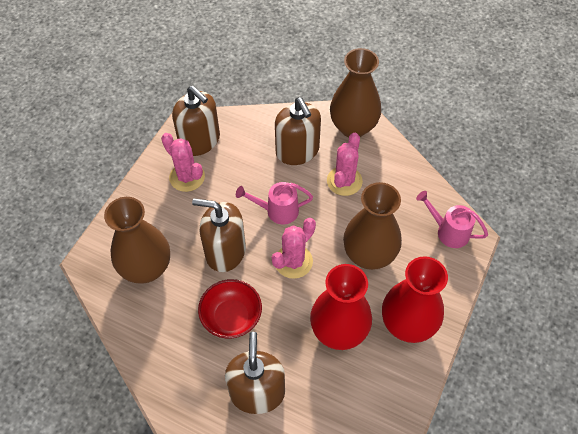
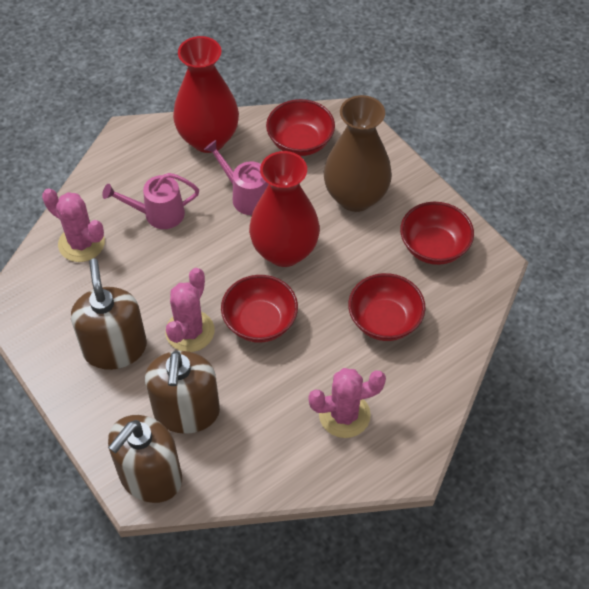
brown soap dispenser: 4 -> 3
brown vase: 3 -> 1
red bowl: 1 -> 4

